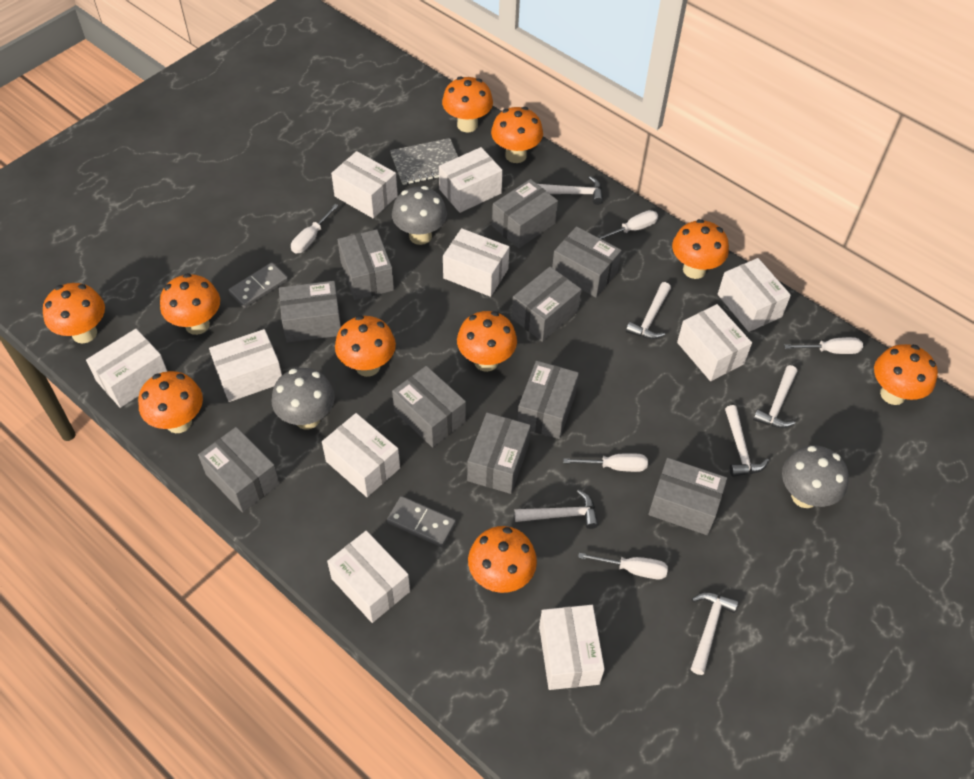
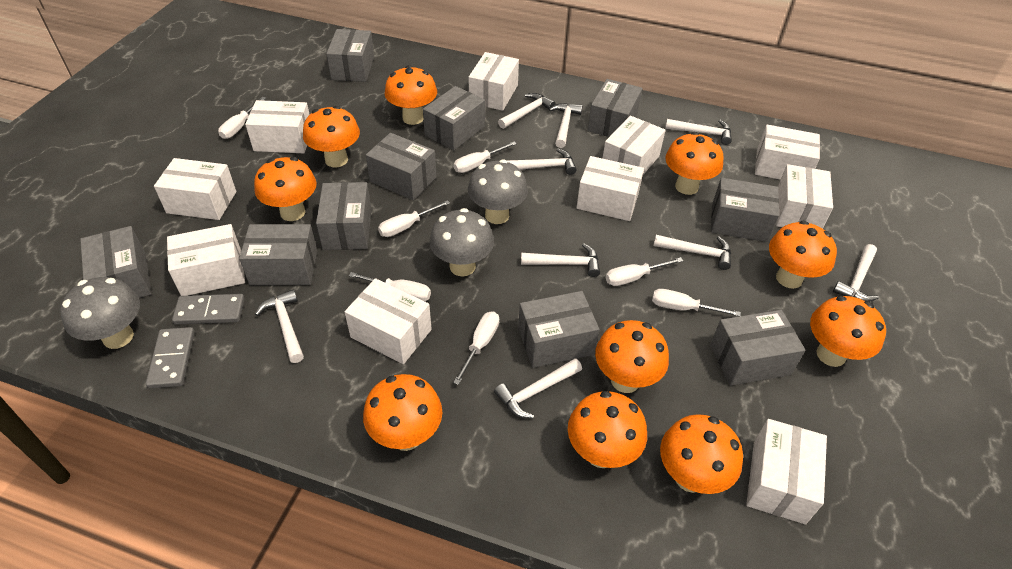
grey notebook: 1 -> 0
white hammer: 6 -> 9
white screwdriver: 5 -> 7

